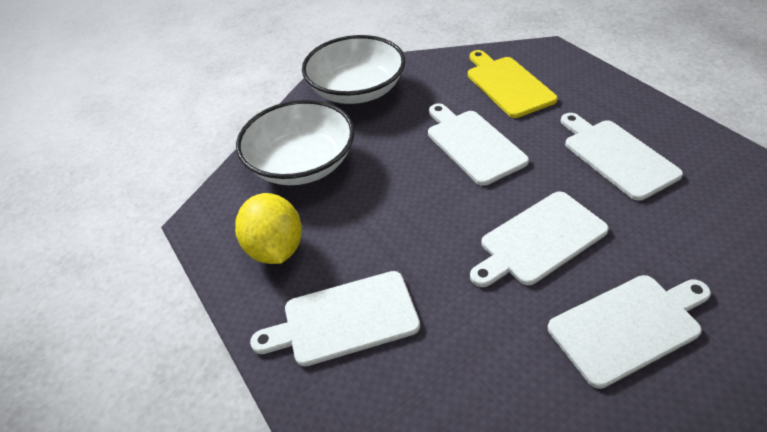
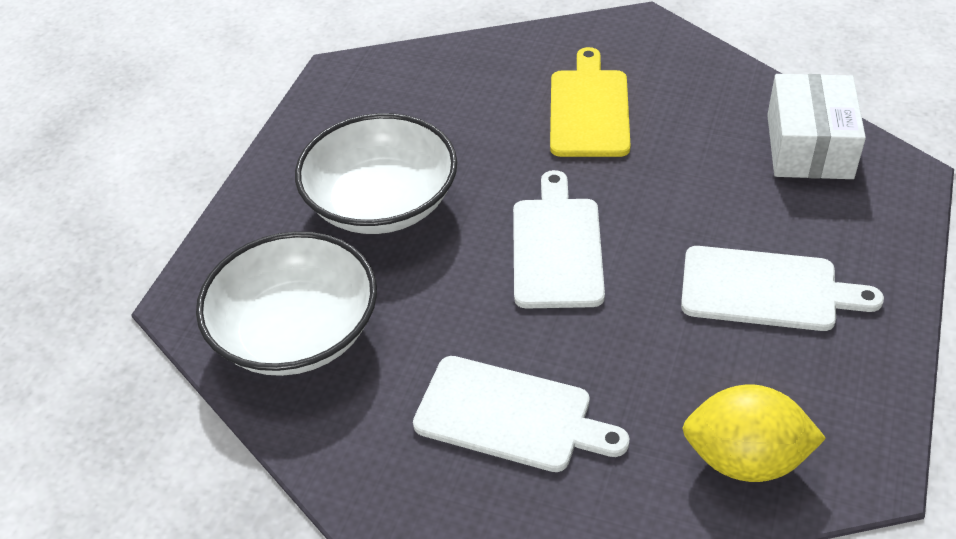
white box: 0 -> 1
white cutting board: 5 -> 3

